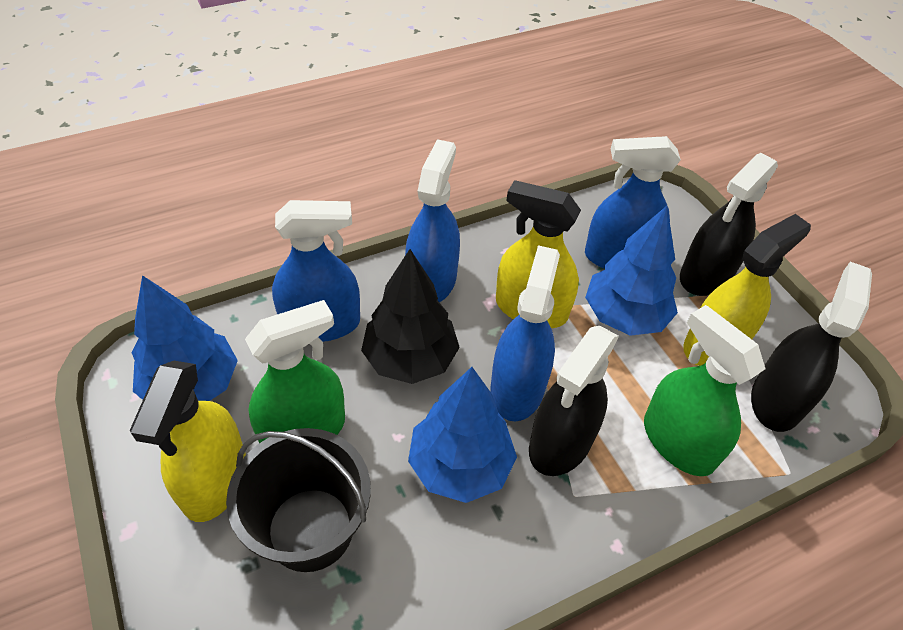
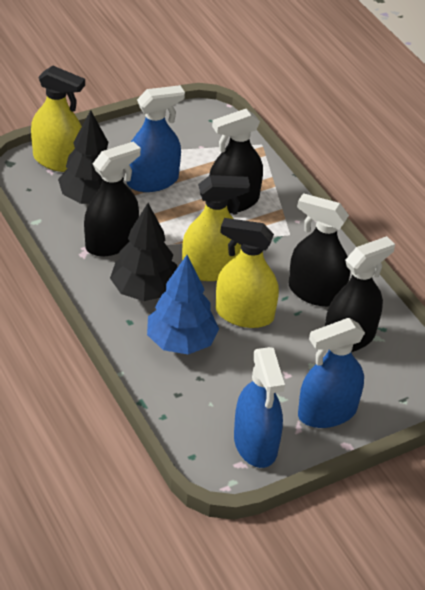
black bucket: 1 -> 0
black spray bottle: 3 -> 4
black tree: 1 -> 2
blue spray bottle: 4 -> 3
blue tree: 3 -> 1
green spray bottle: 2 -> 0

